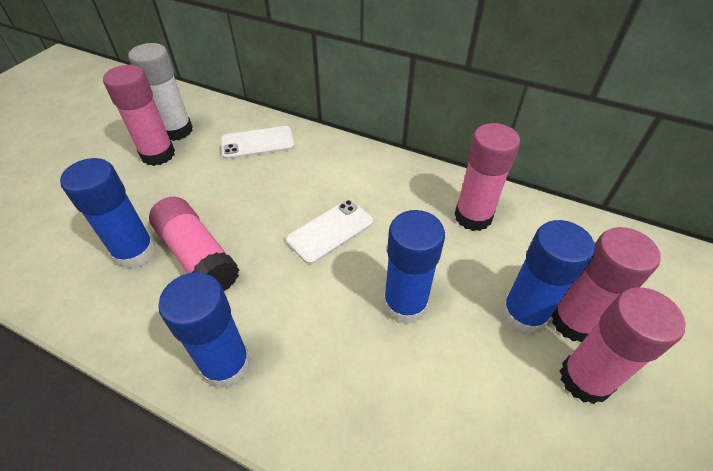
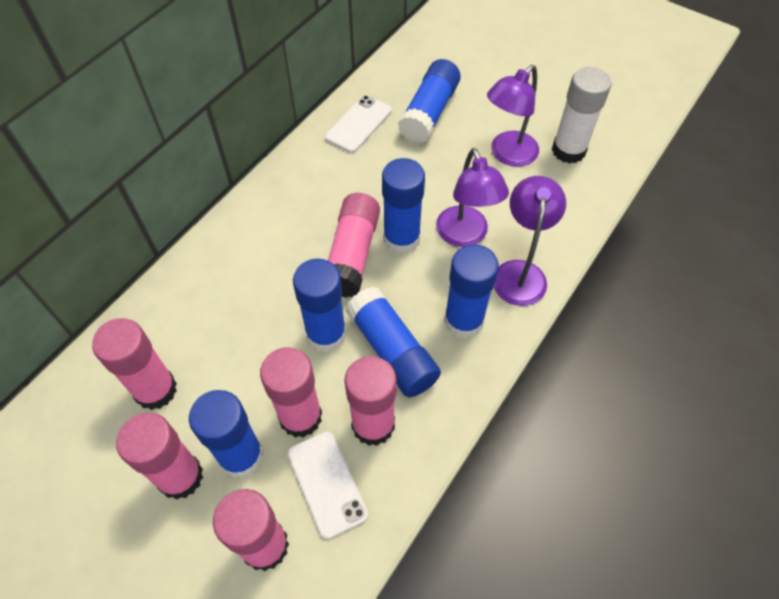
blue glue stick: 4 -> 6
pink glue stick: 5 -> 6
purple lamp: 0 -> 3

